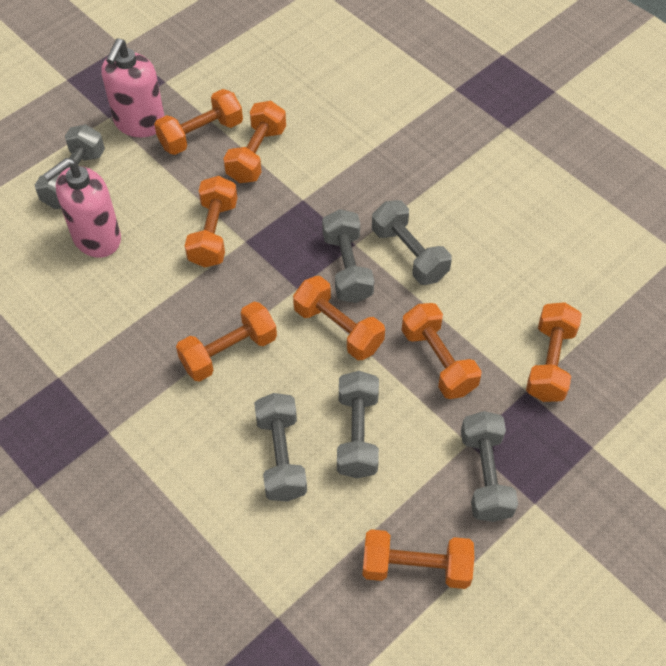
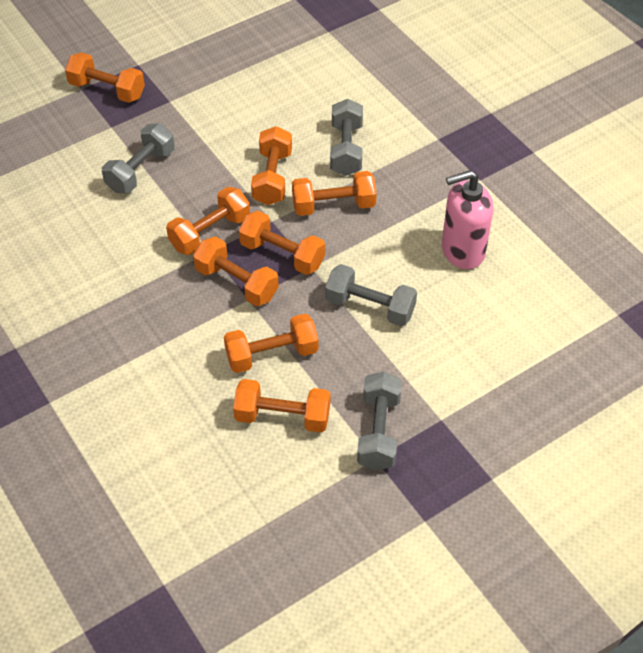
grey dumbbell: 6 -> 4
pink soap dispenser: 2 -> 1

